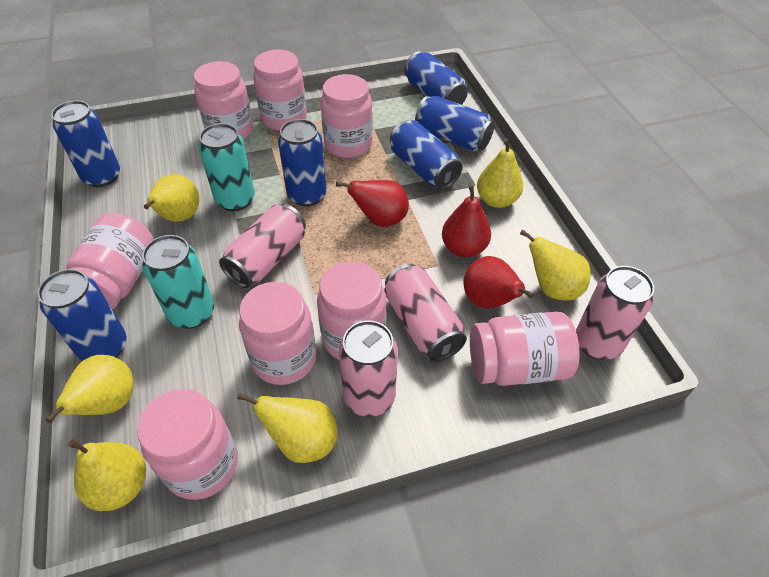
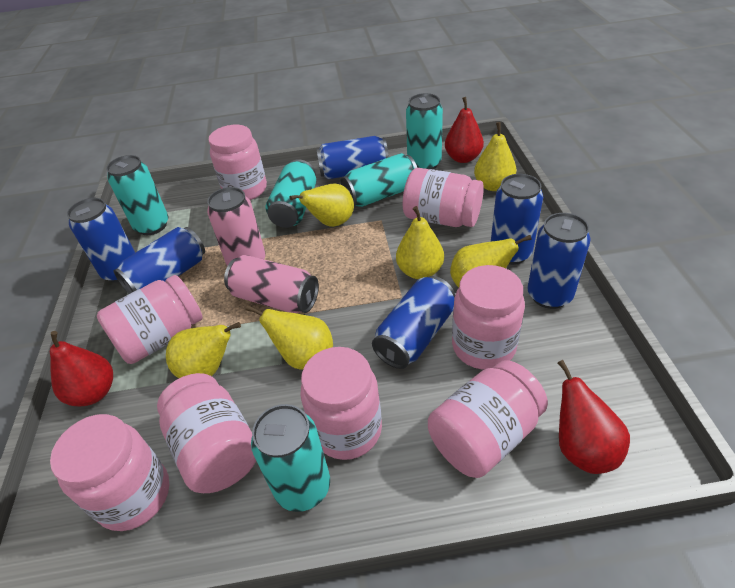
pink can: 4 -> 2
turquoise can: 2 -> 5

